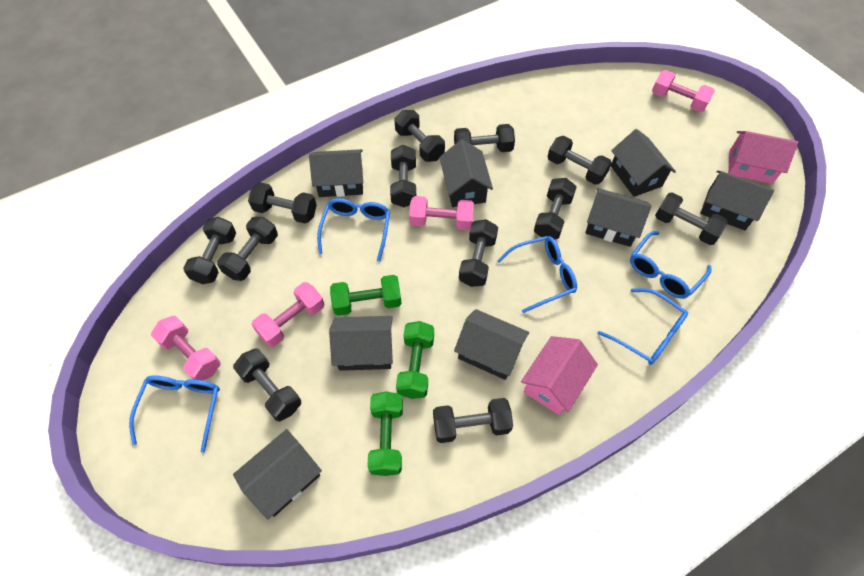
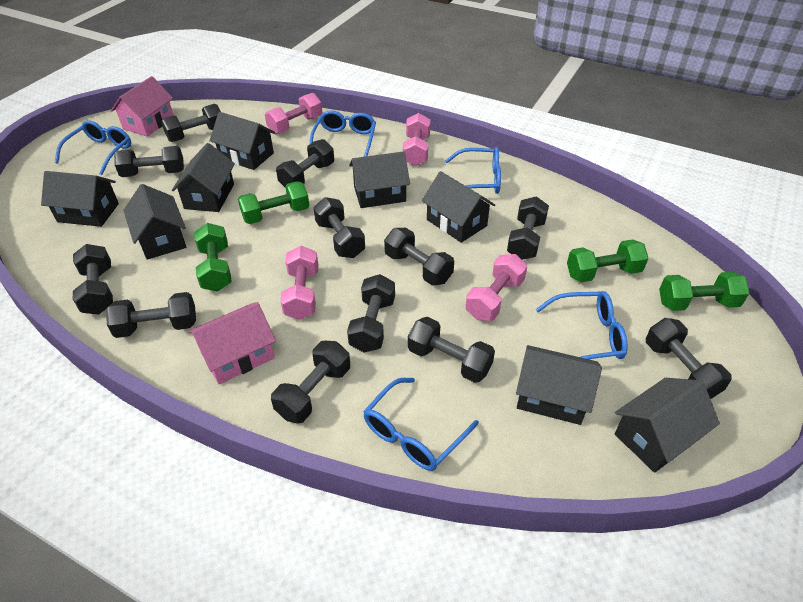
green dumbbell: 3 -> 4

